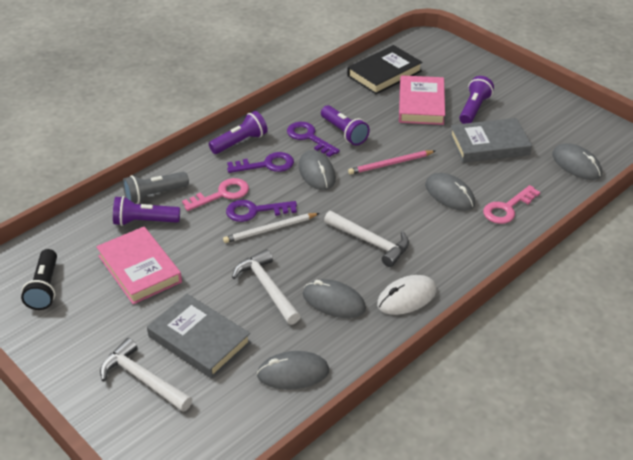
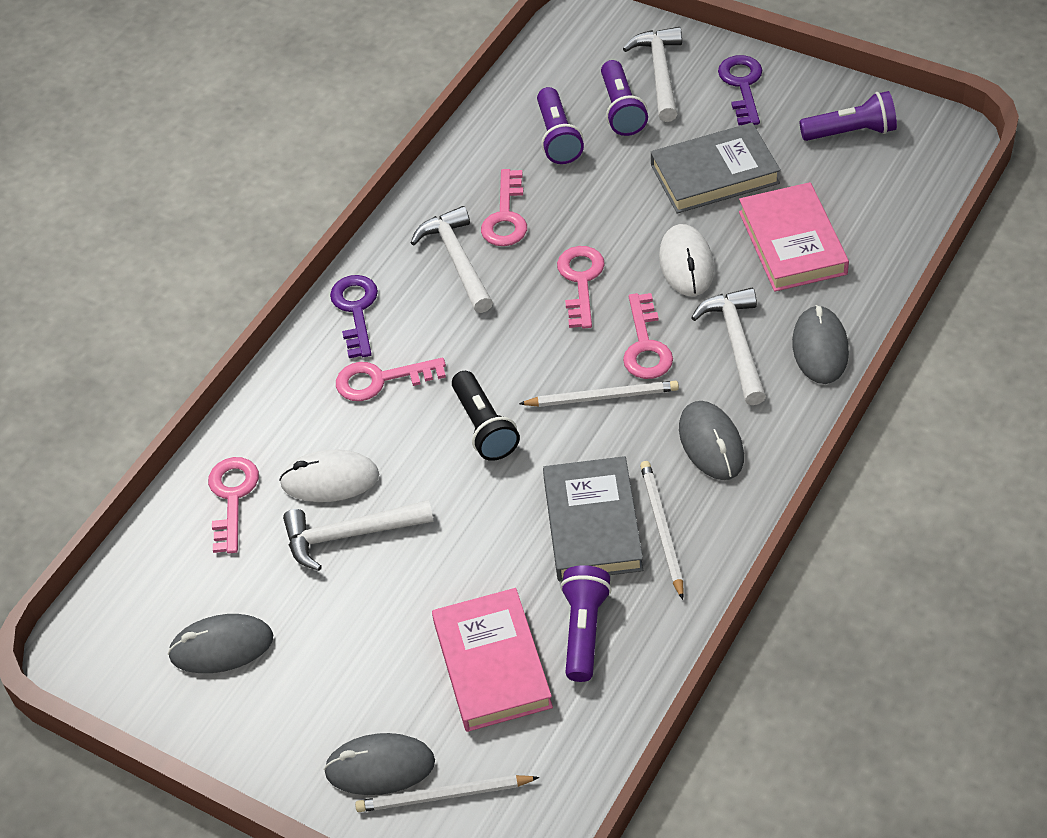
black book: 1 -> 0
grey flashlight: 1 -> 0
grey mouse: 5 -> 4
pink key: 2 -> 5
pink pencil: 1 -> 0
purple key: 3 -> 2
white hammer: 3 -> 4
white mouse: 1 -> 2
white pencil: 1 -> 3

